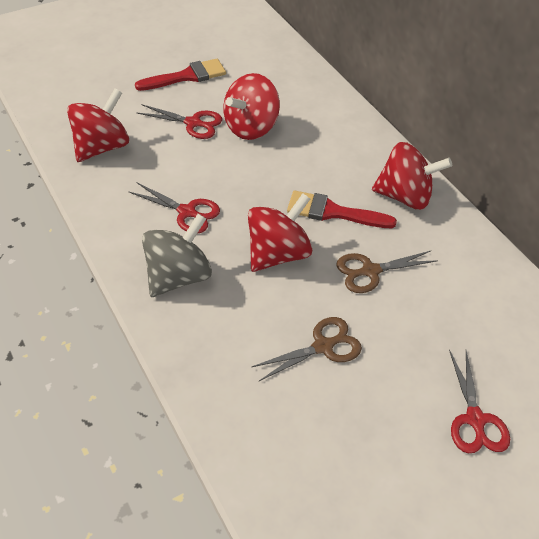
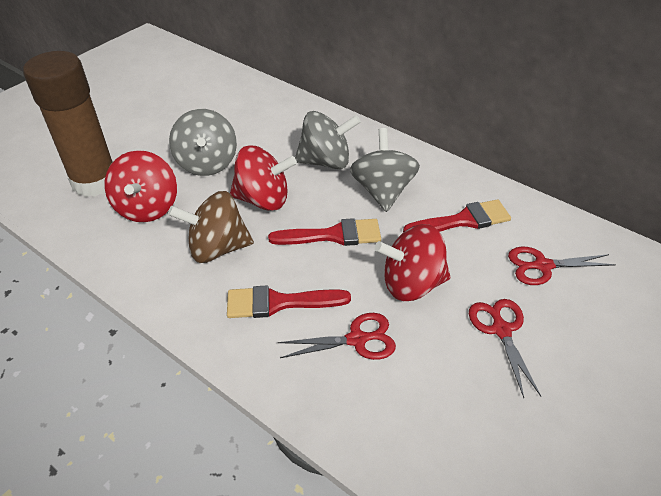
brown glue stick: 0 -> 1
brown scissors: 2 -> 0
brown spinning top: 0 -> 1
grey spinning top: 1 -> 3
red brush: 2 -> 3
red spinning top: 4 -> 3

